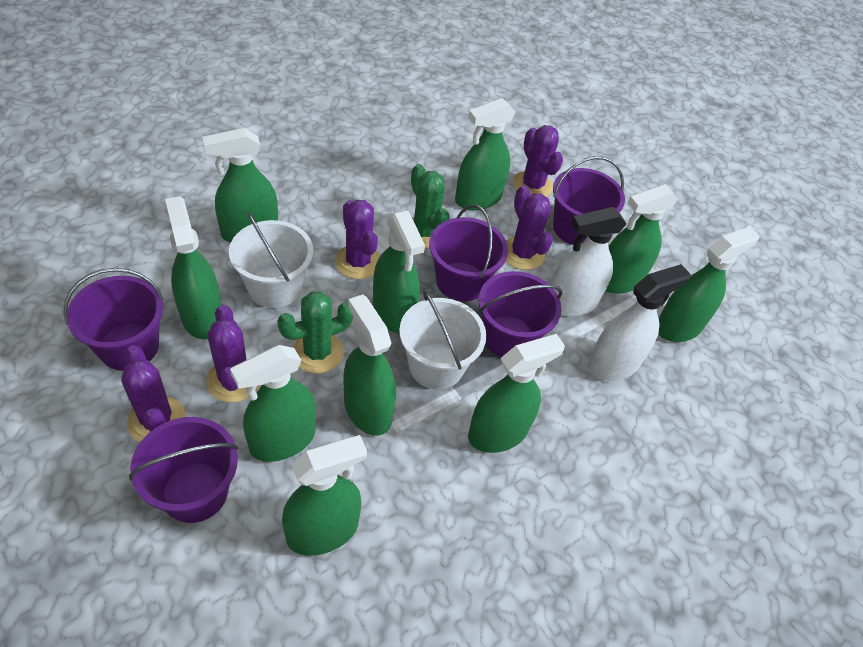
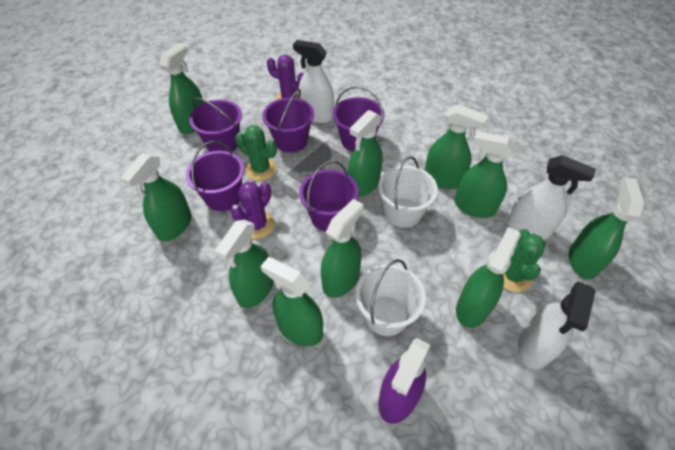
purple cactus: 5 -> 2
purple spray bottle: 0 -> 1
white spray bottle: 2 -> 3

